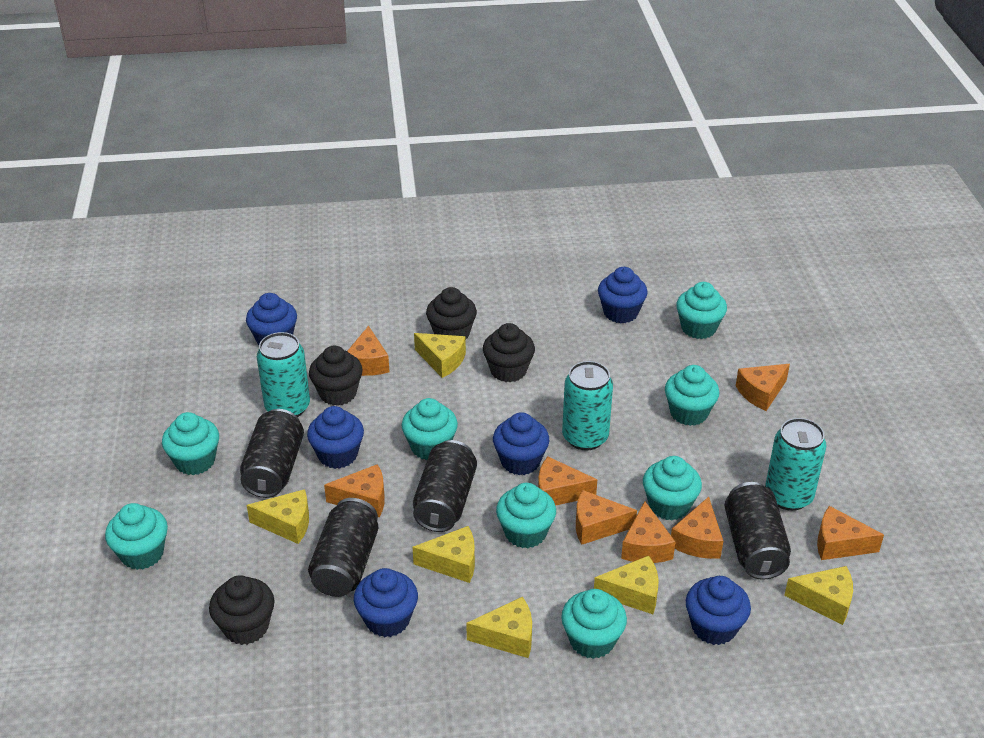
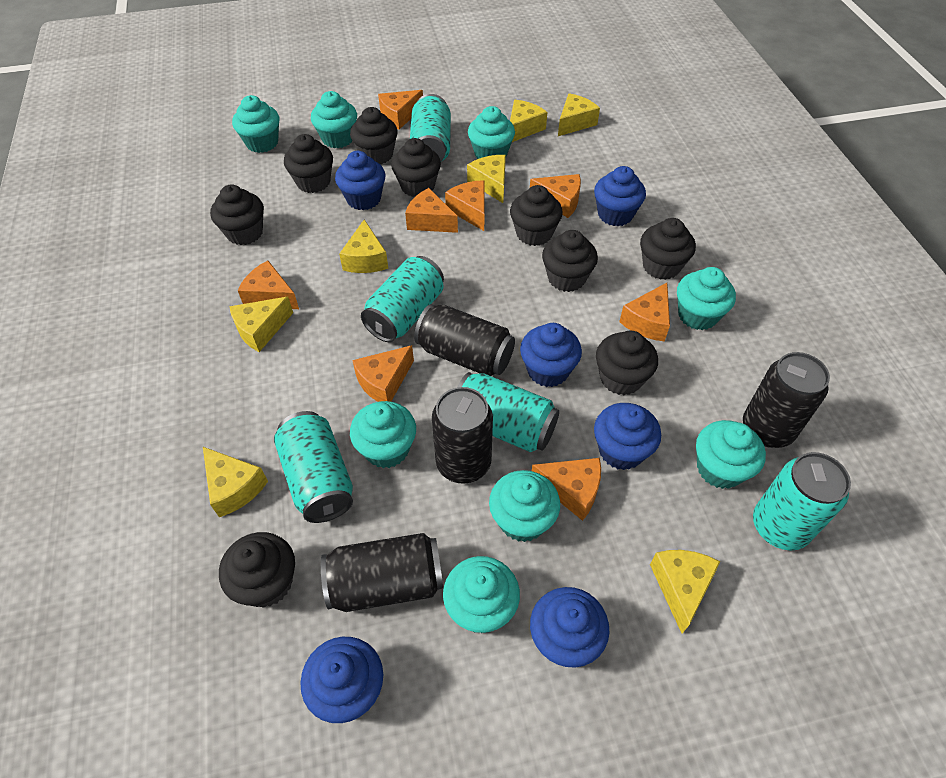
black cupcake: 4 -> 9
turquoise can: 3 -> 5
yellow cheese: 6 -> 7

